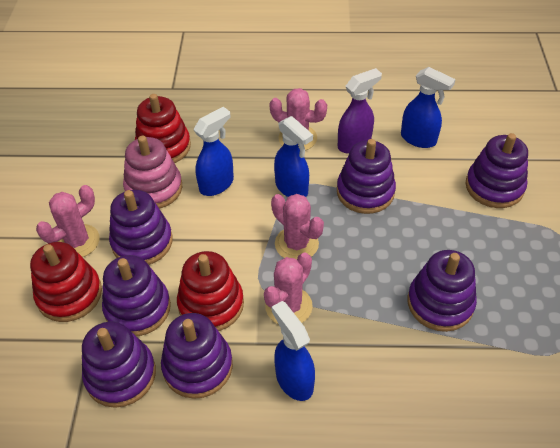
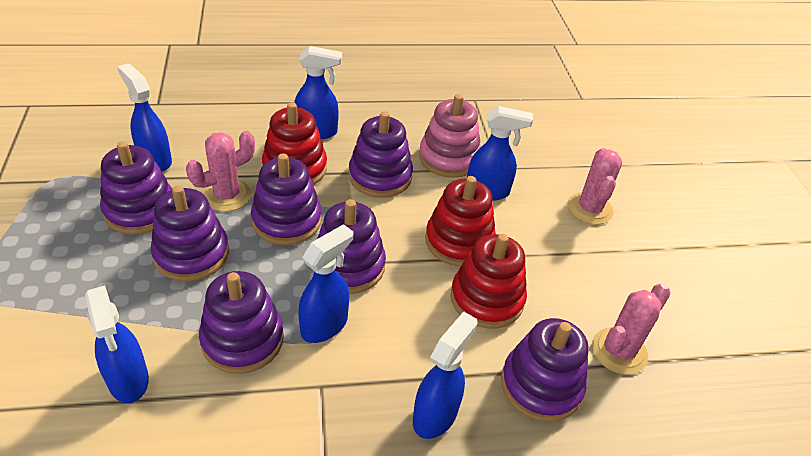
blue spray bottle: 4 -> 6
pink cactus: 4 -> 3
purple spray bottle: 1 -> 0

